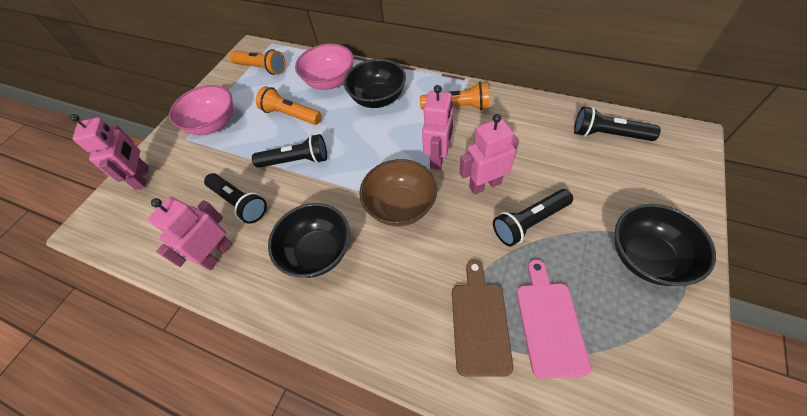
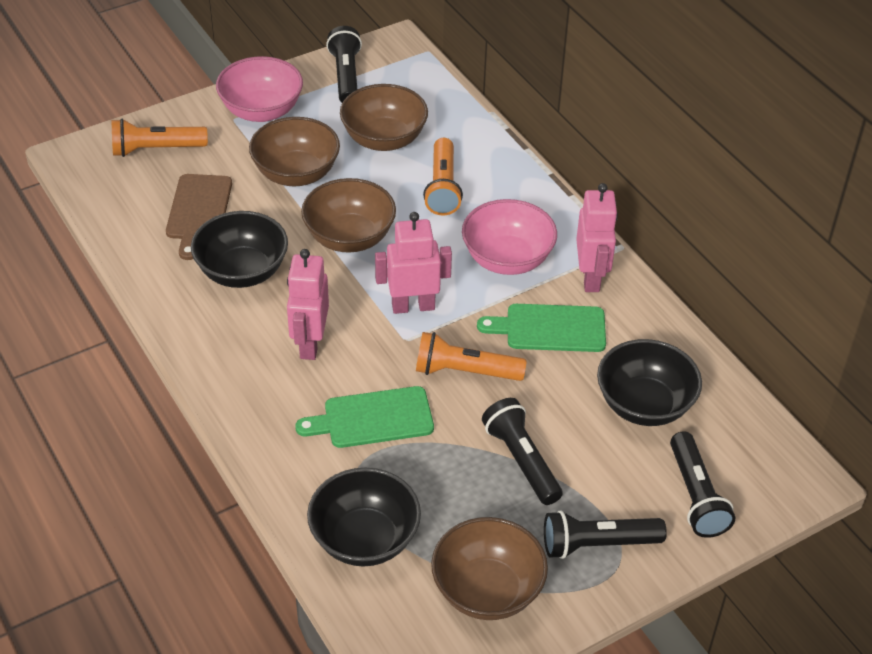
brown bowl: 1 -> 4
green cutting board: 0 -> 2
pink cutting board: 1 -> 0
pink robot: 4 -> 3

